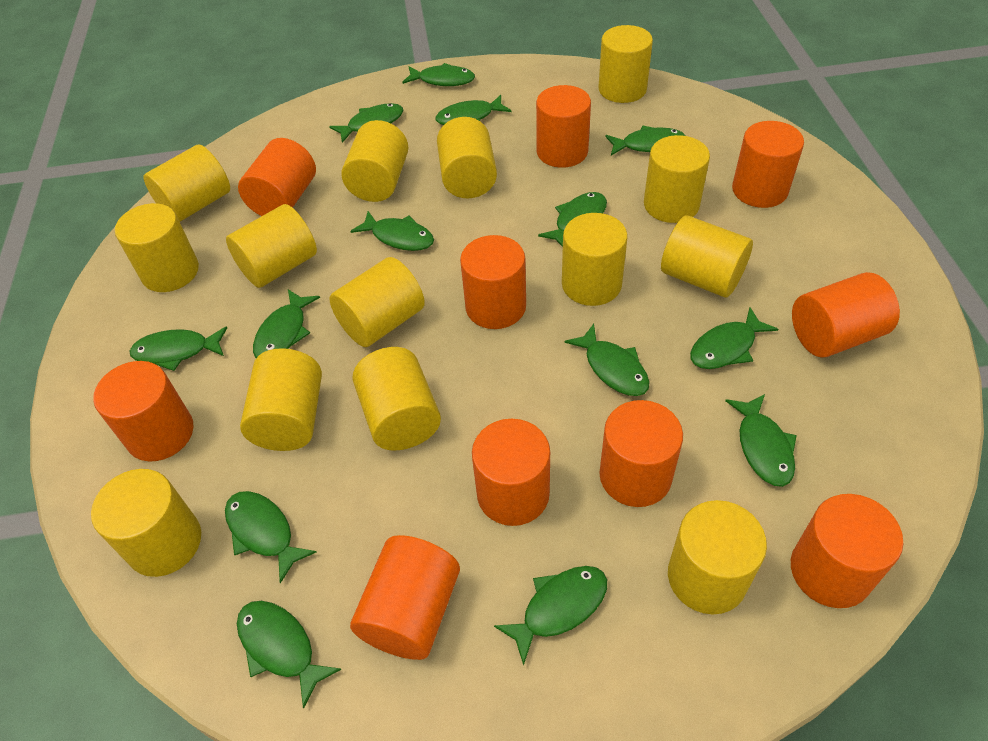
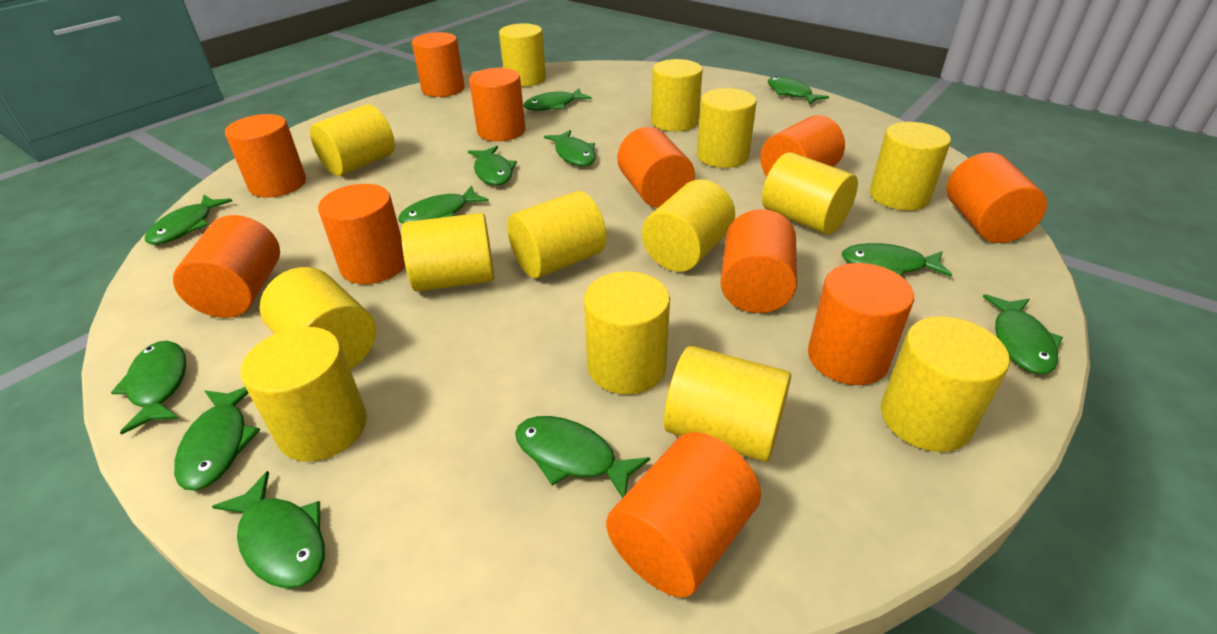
green fish: 14 -> 12
orange cylinder: 10 -> 11

